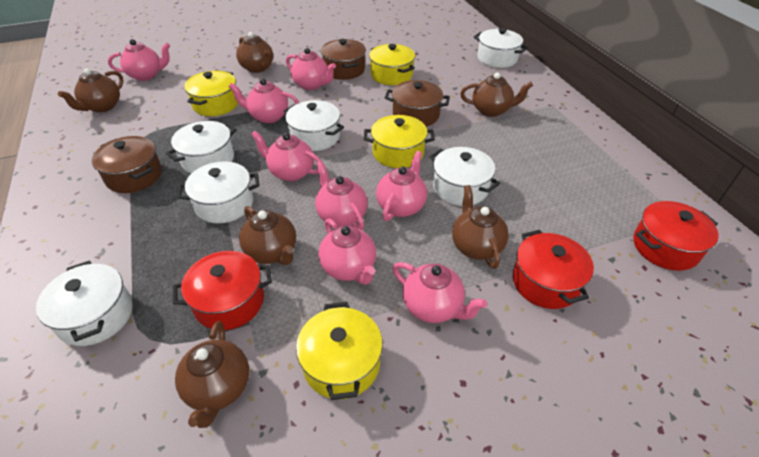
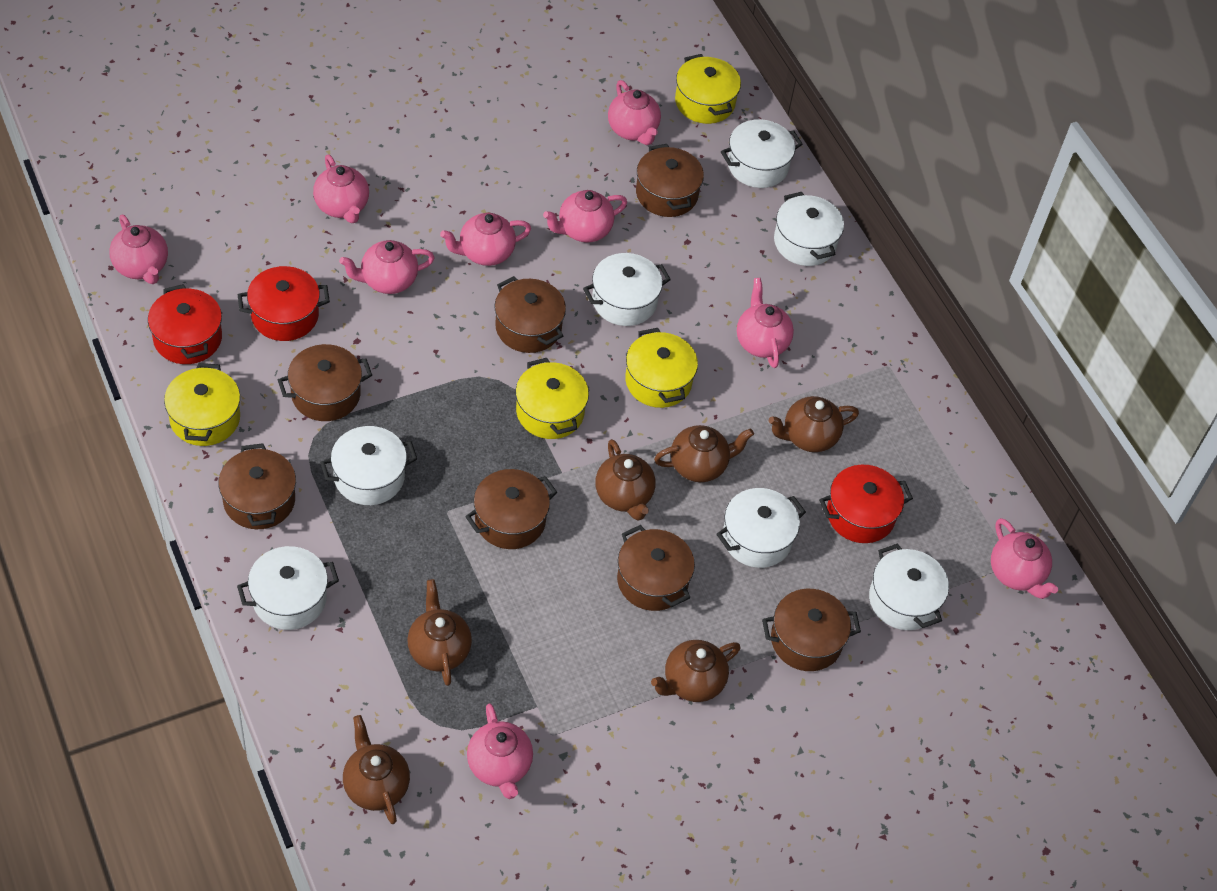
brown pot: 3 -> 7
pink teapot: 8 -> 9
white pot: 6 -> 7

